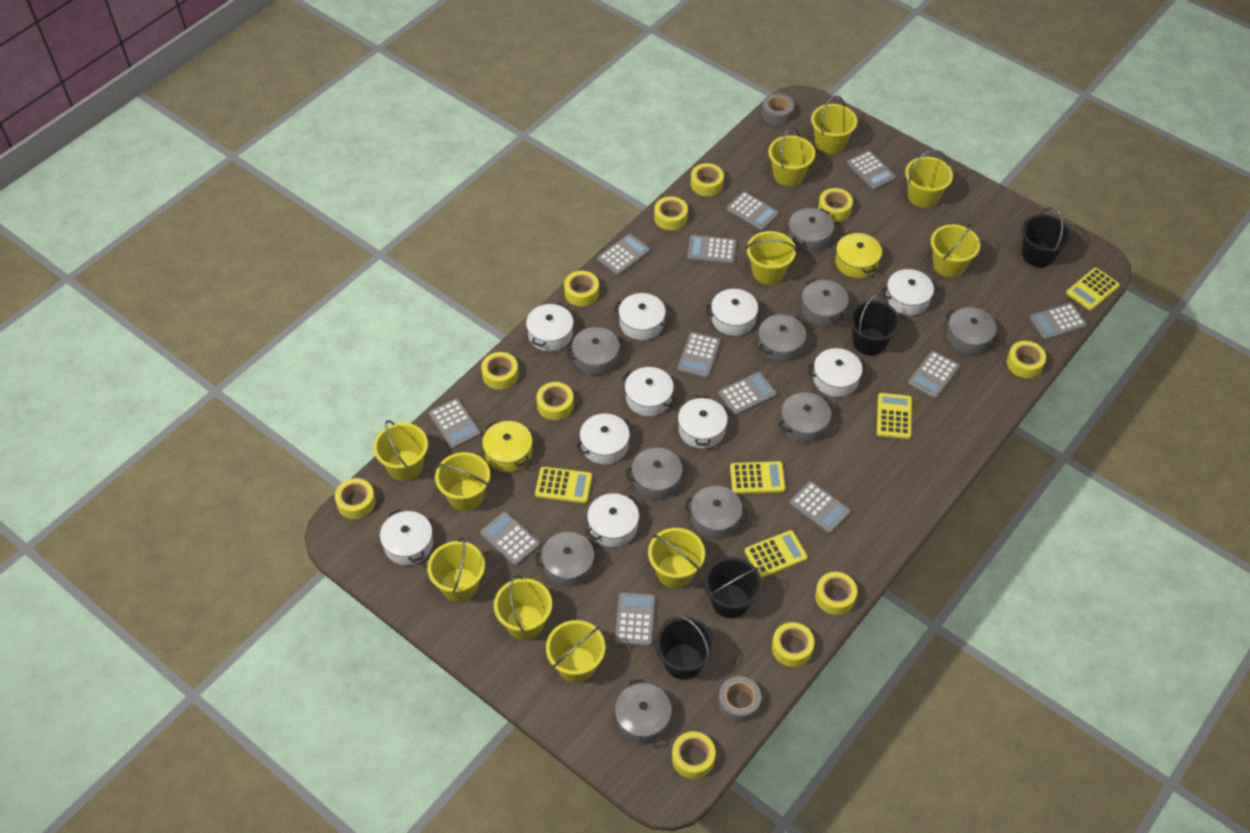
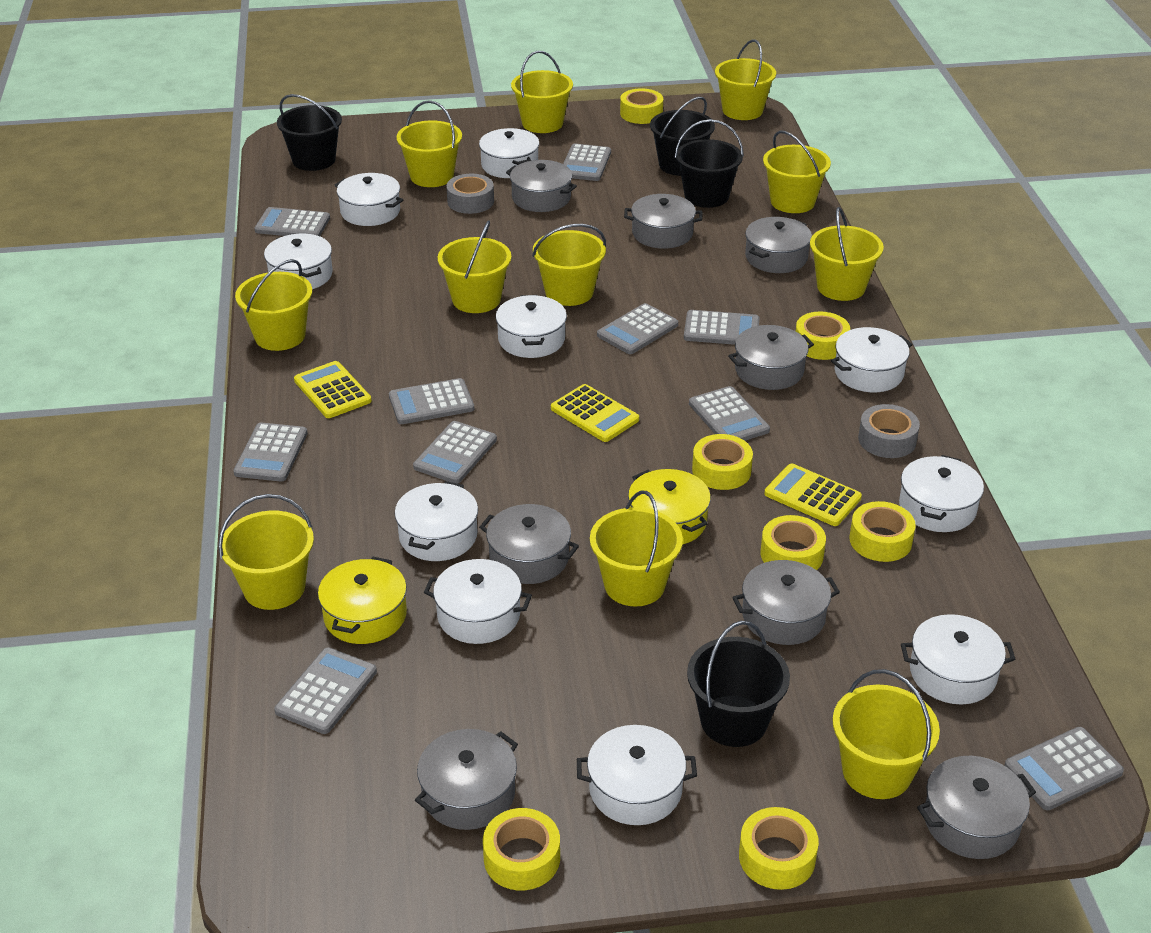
grey calculator: 12 -> 10
grey pot: 10 -> 8
yellow calculator: 5 -> 3
yellow tape: 11 -> 7

